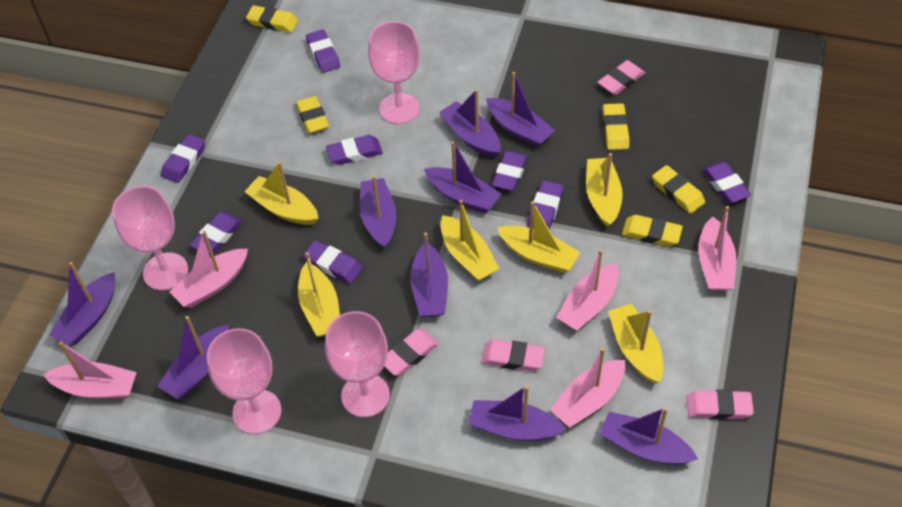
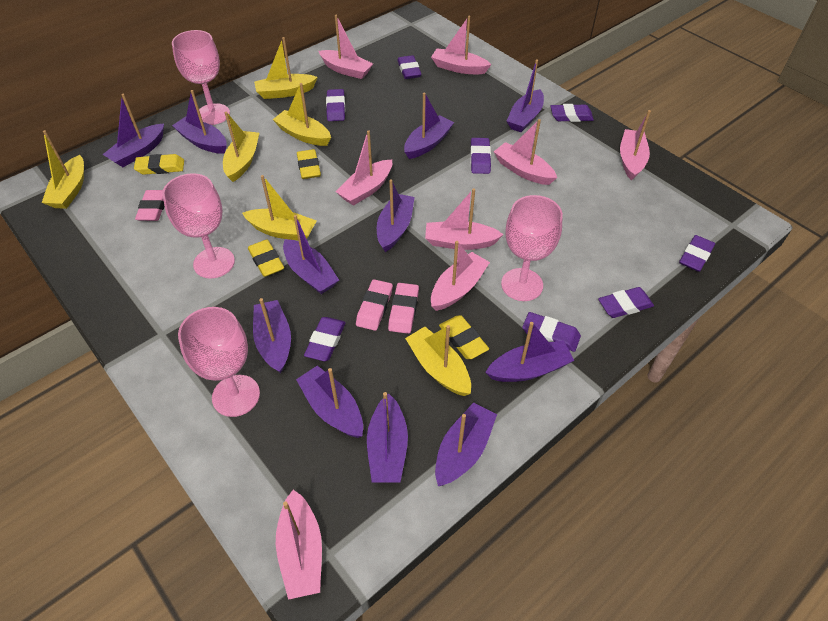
pink boat: 5 -> 8
pink eraser: 4 -> 3
purple boat: 9 -> 11
yellow eraser: 5 -> 4

